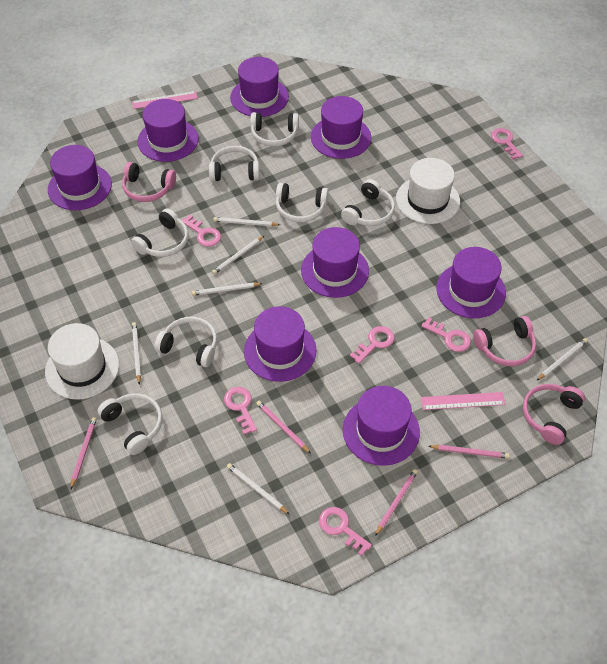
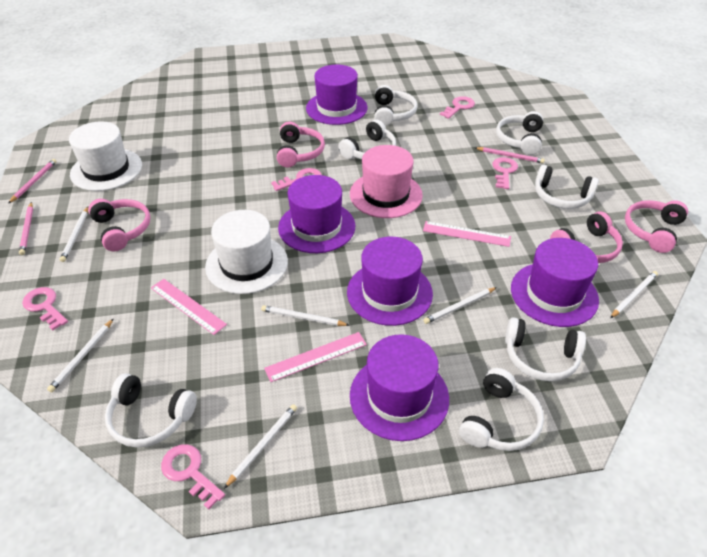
pink hat: 0 -> 1
pink headphones: 3 -> 4
pink key: 6 -> 5
pink pencil: 4 -> 3
pink ruler: 2 -> 3
purple hat: 8 -> 5

